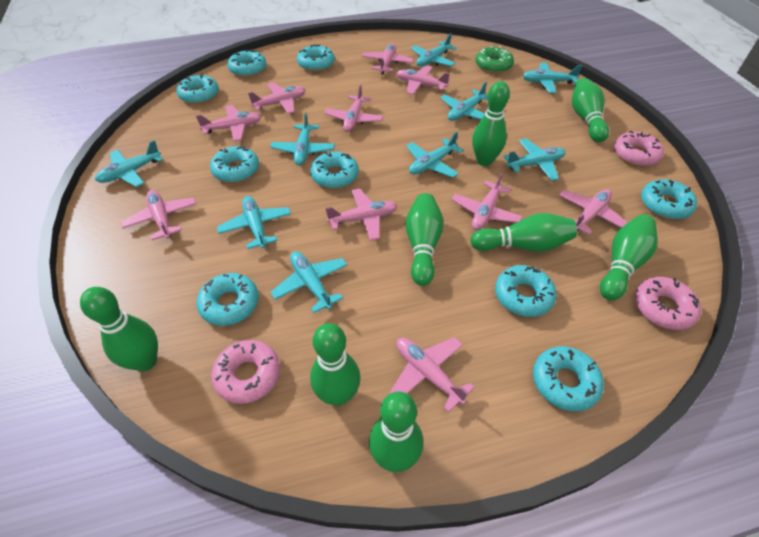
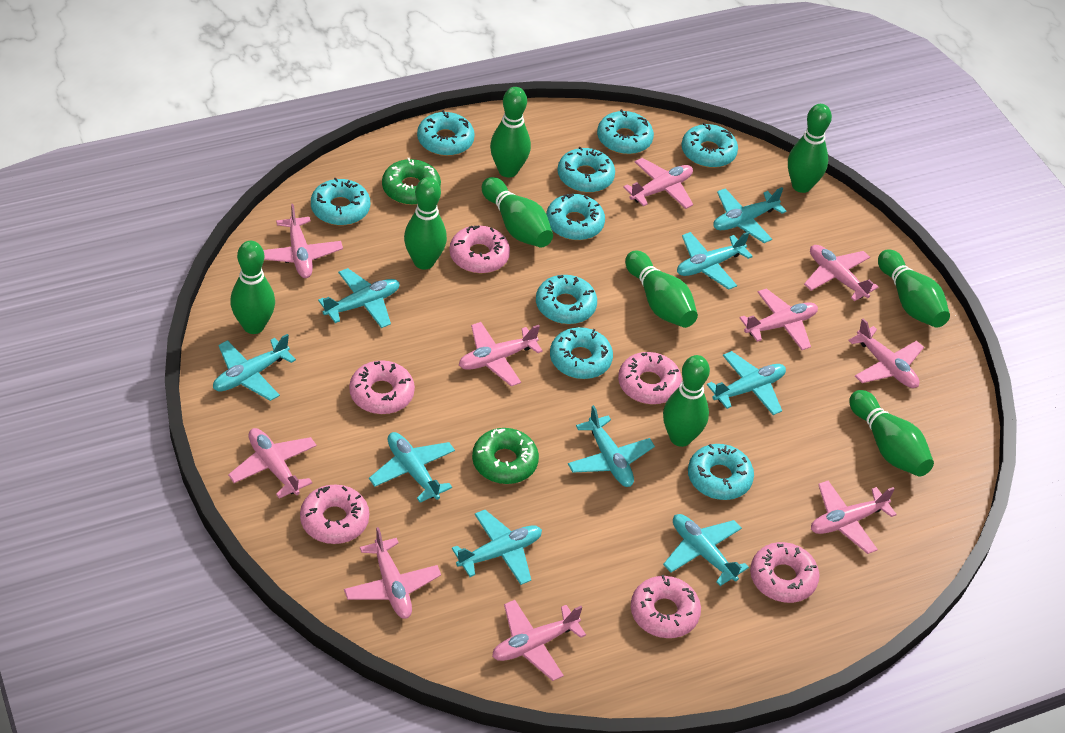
green bowling pin: 8 -> 9
green donut: 1 -> 2
pink donut: 3 -> 6

